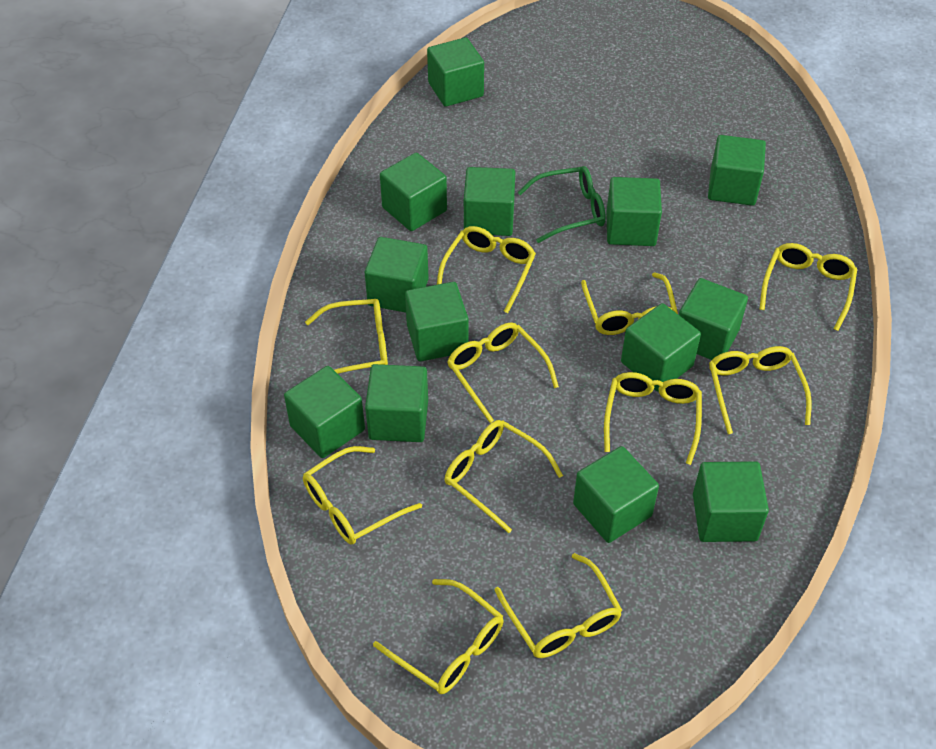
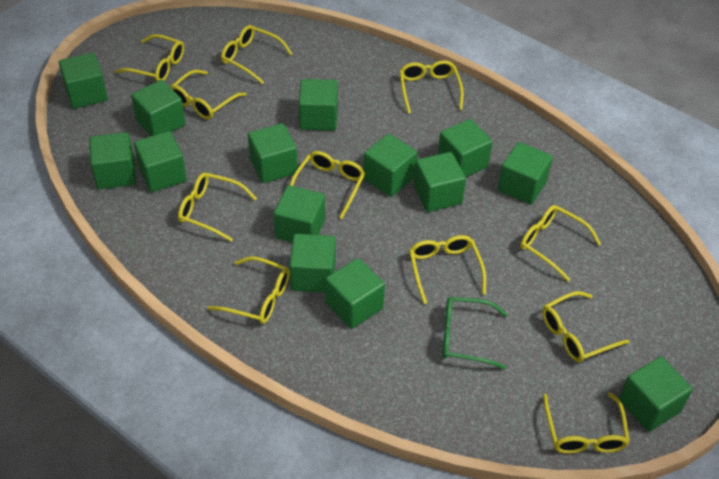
green cube: 13 -> 14

